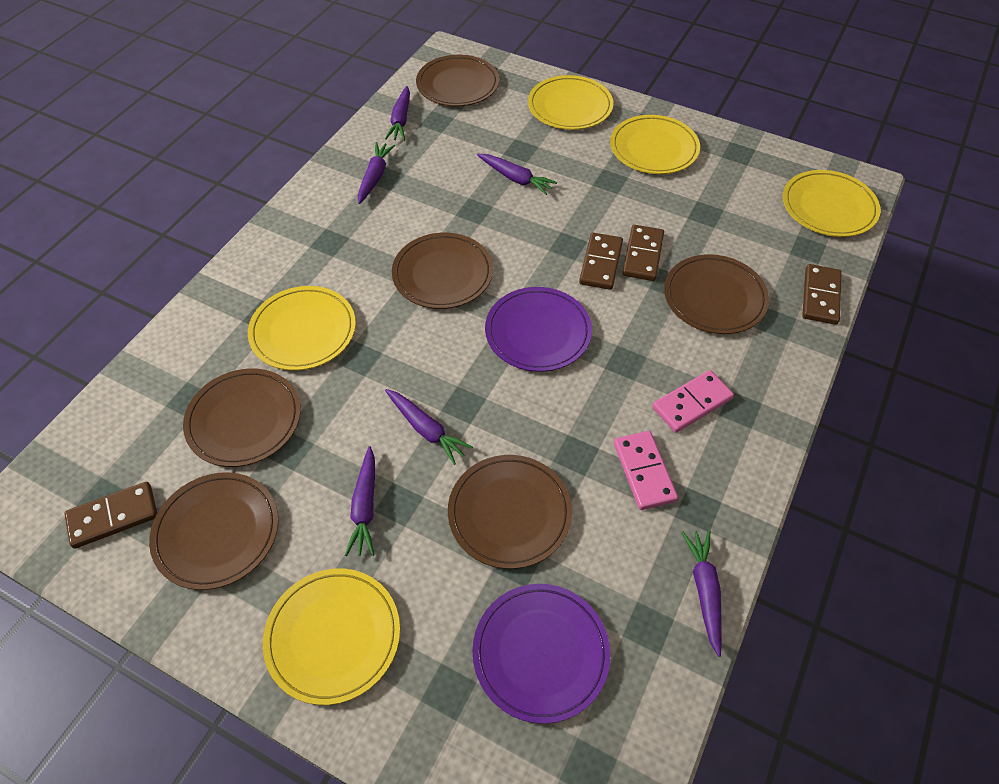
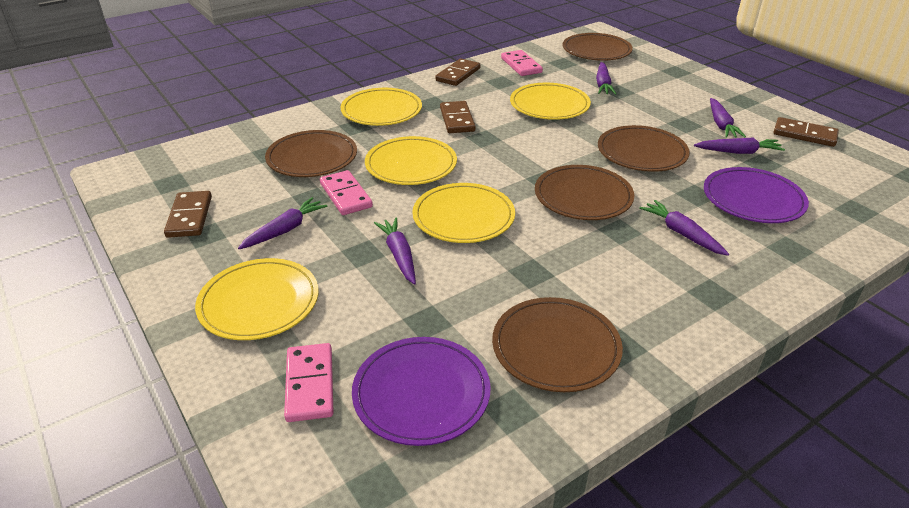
brown plate: 6 -> 5
pink domino: 2 -> 3

